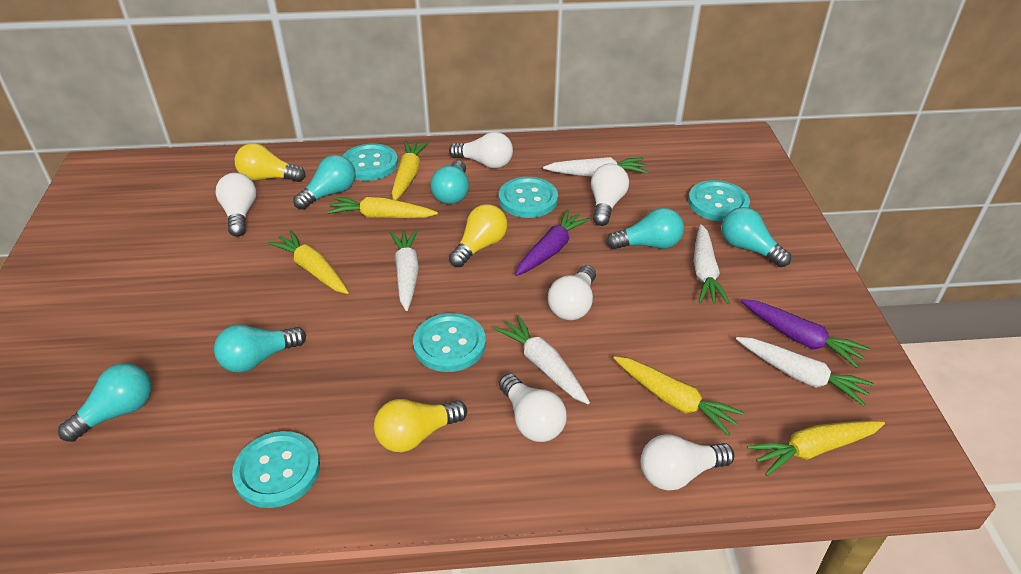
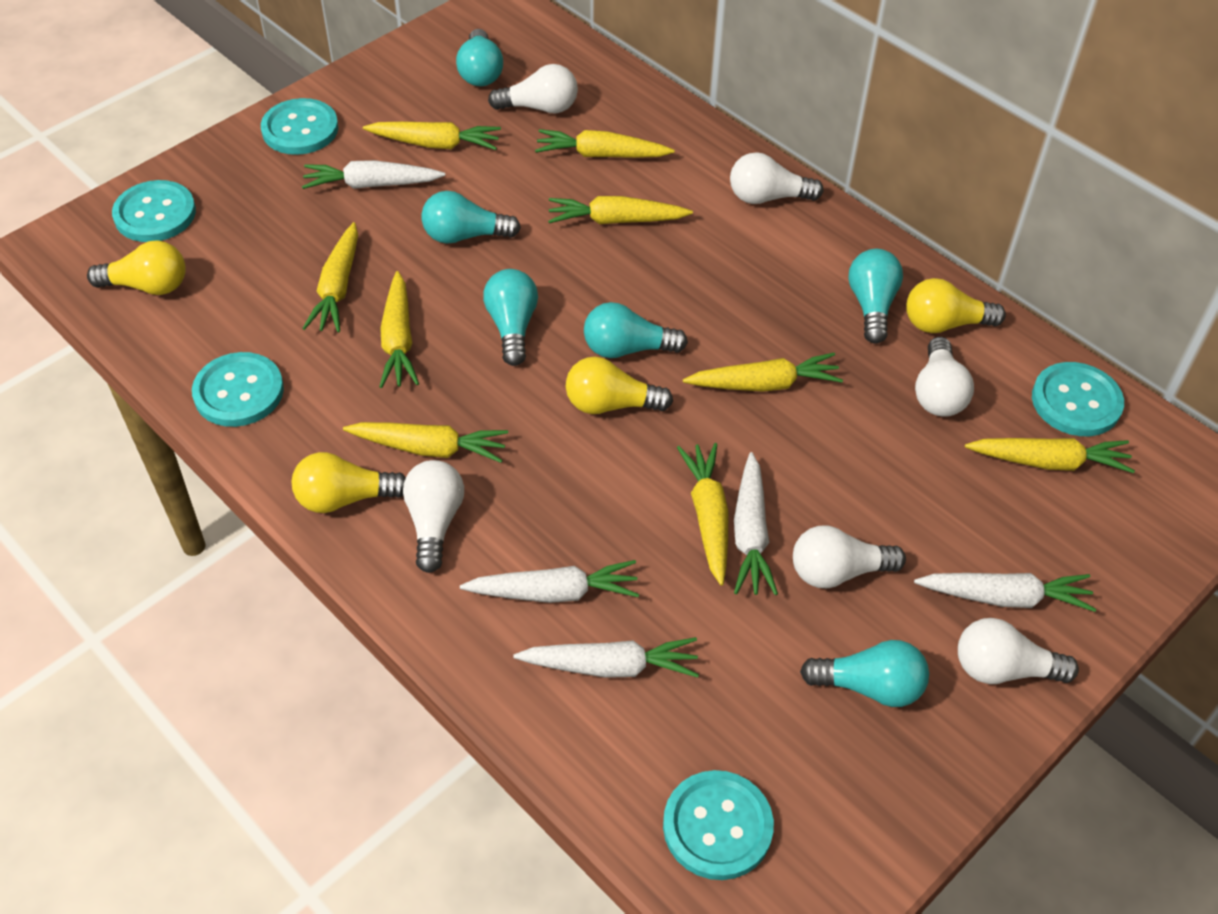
purple carrot: 2 -> 0
yellow carrot: 5 -> 9
yellow light bulb: 3 -> 4

